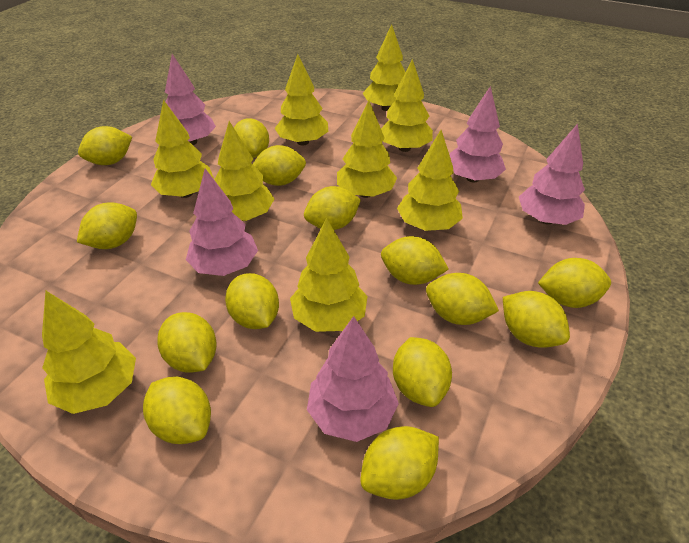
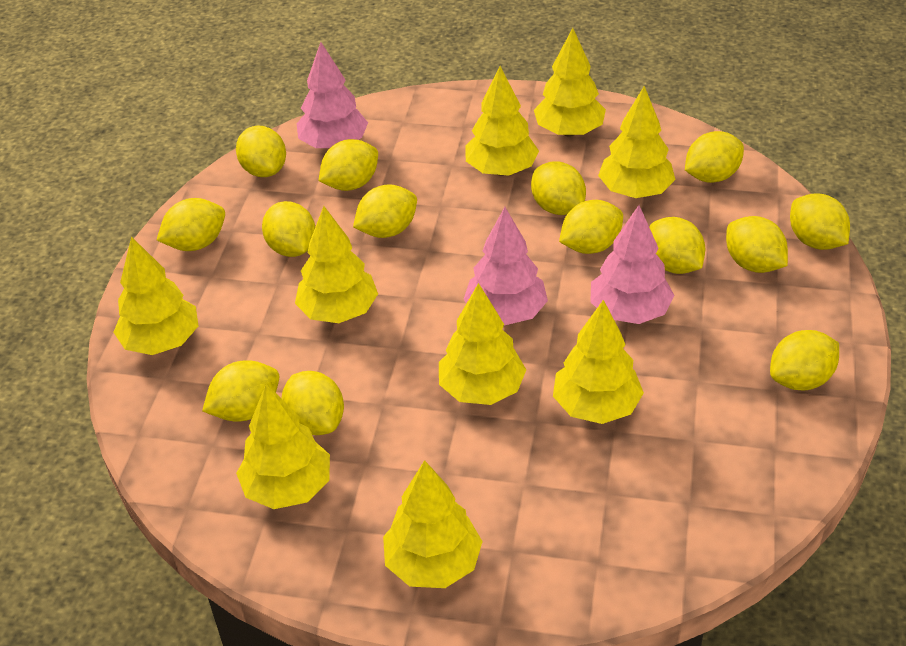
pink tree: 5 -> 3

